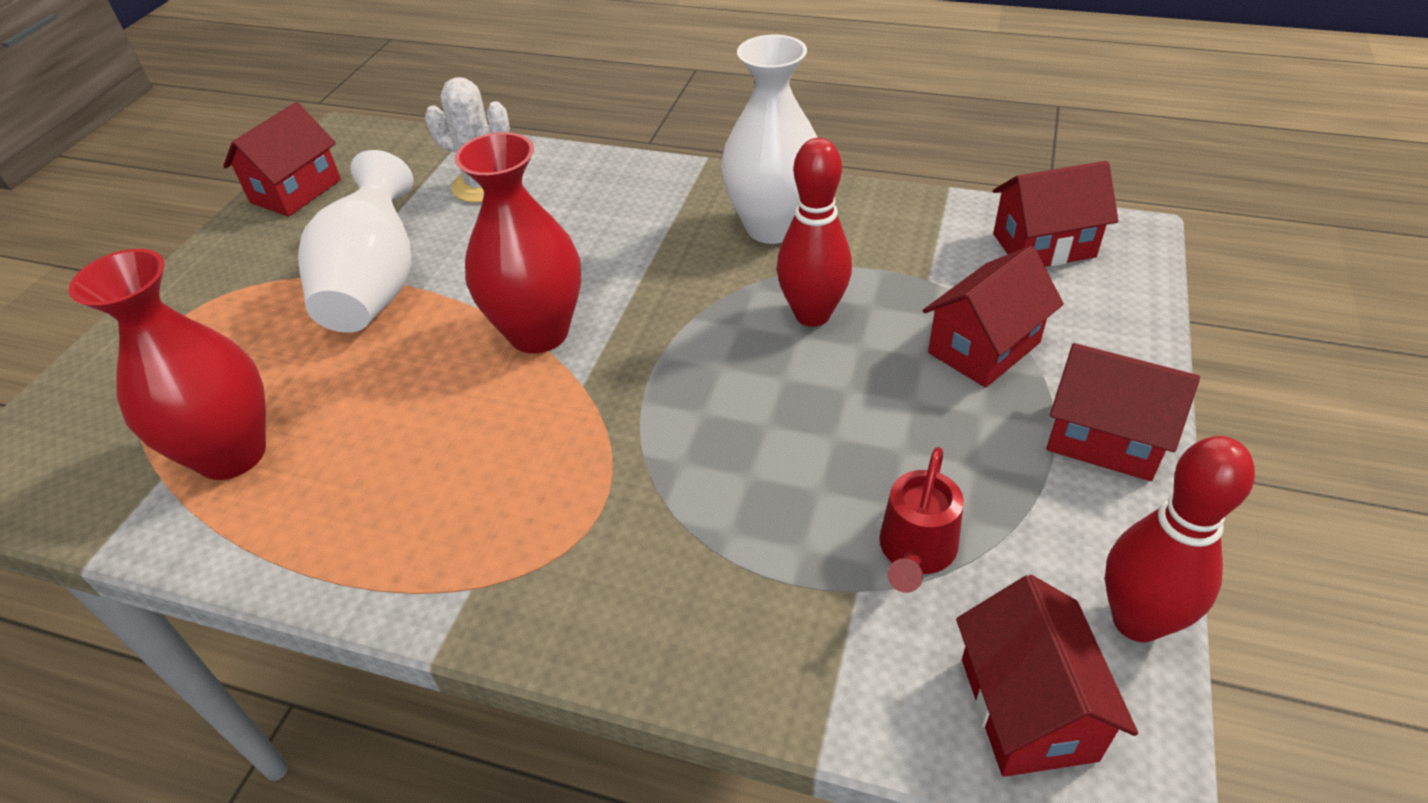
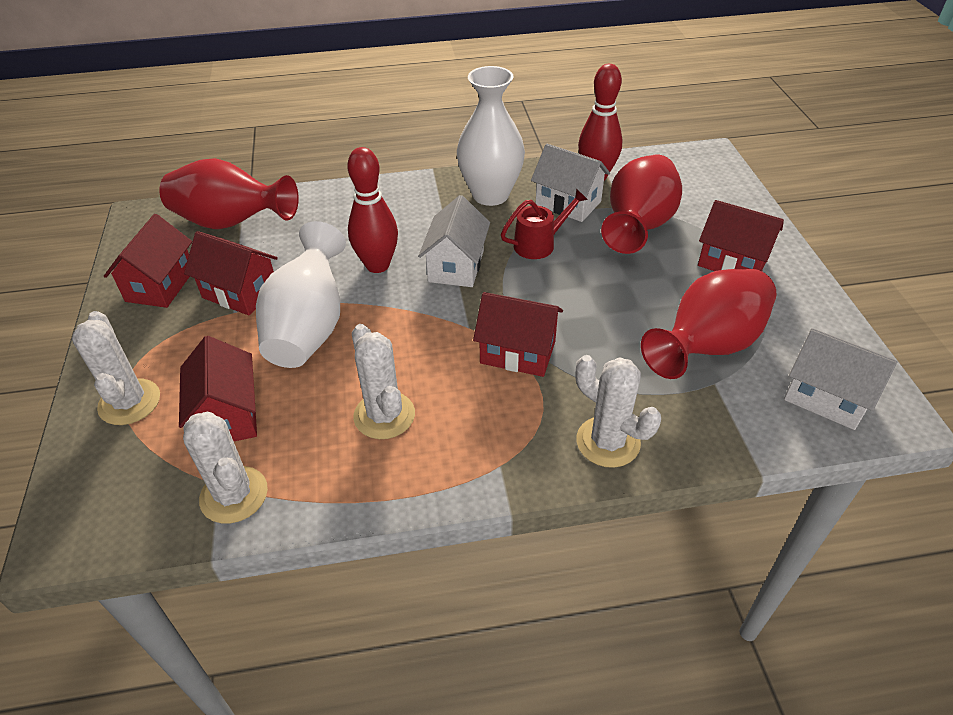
red vase: 2 -> 3
white cactus: 1 -> 4
white house: 0 -> 3

